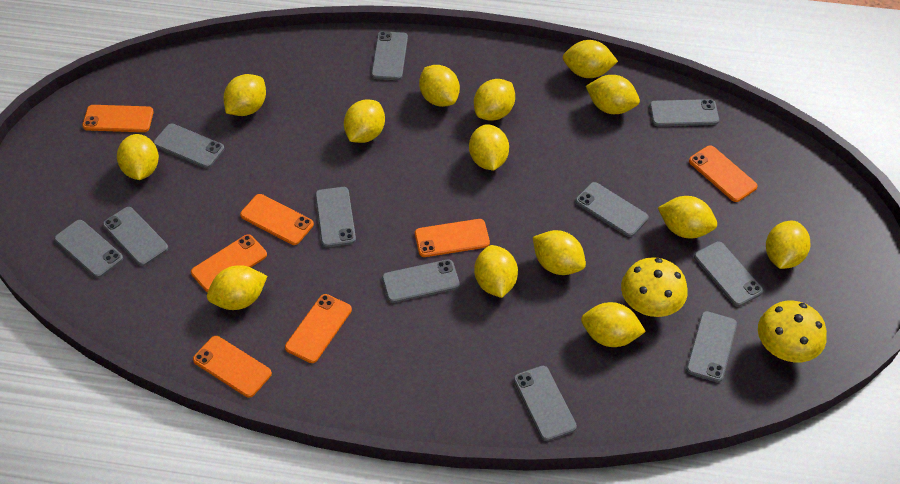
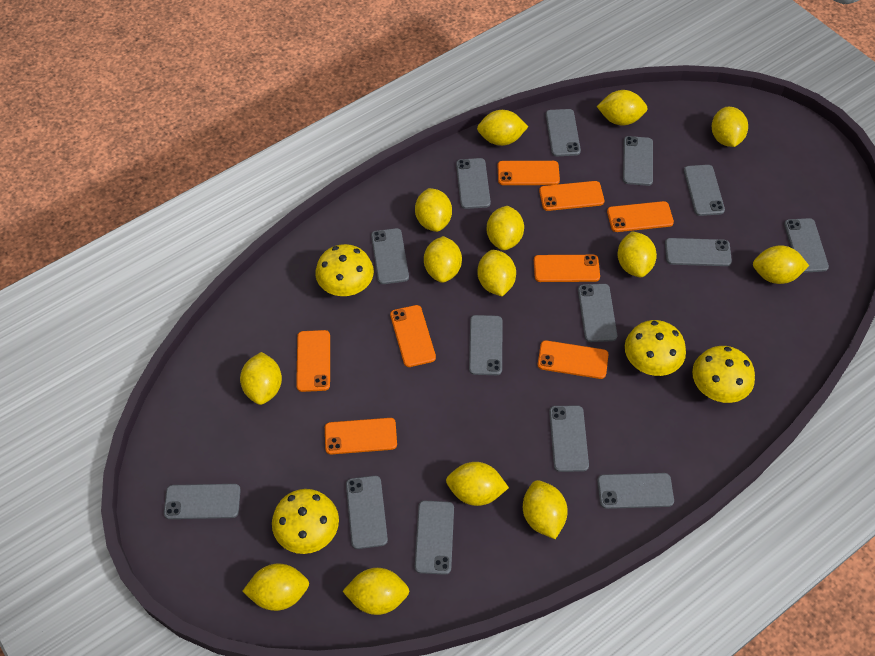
grey phone: 11 -> 14
orange phone: 7 -> 8
yellow mushroom: 2 -> 4

